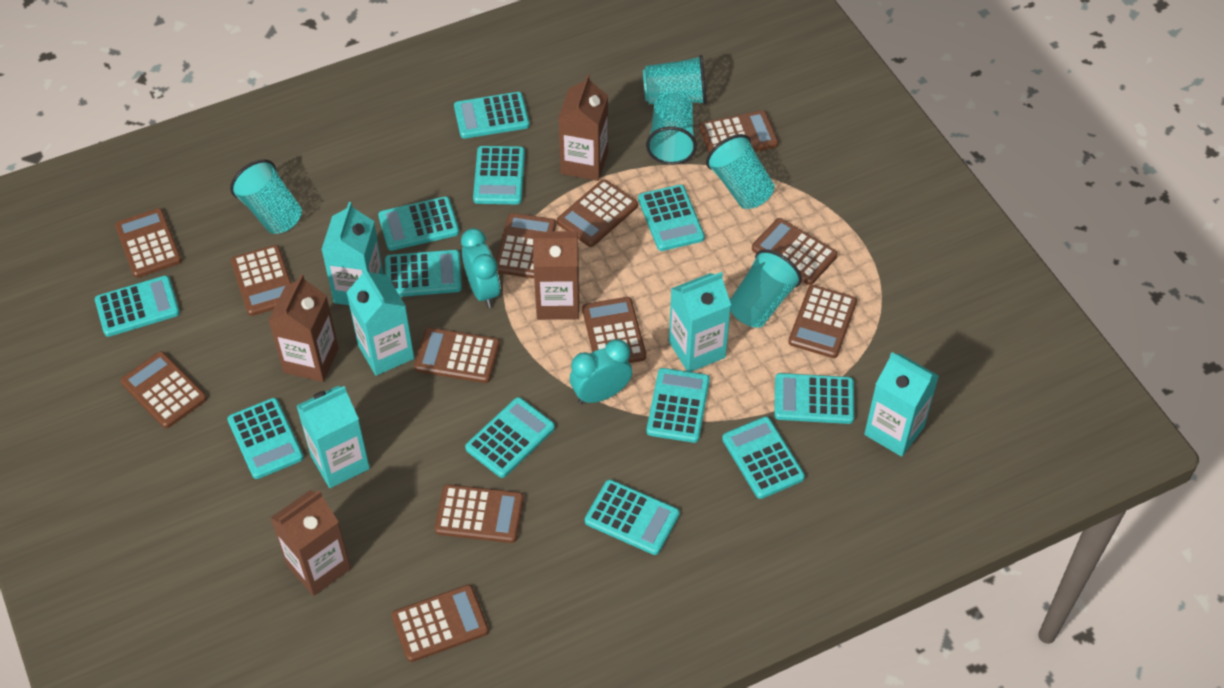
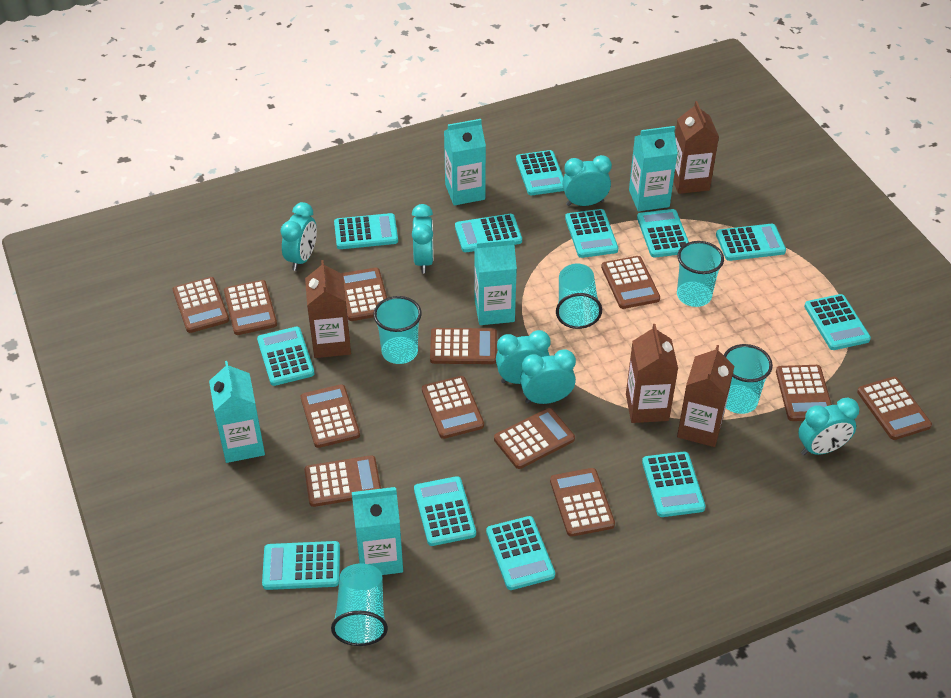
turquoise clock: 2 -> 6

